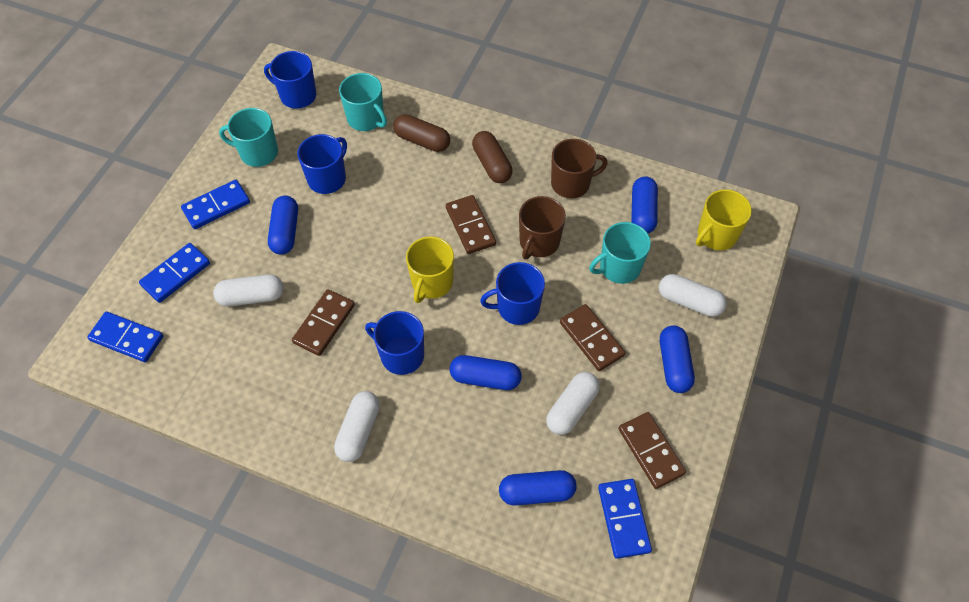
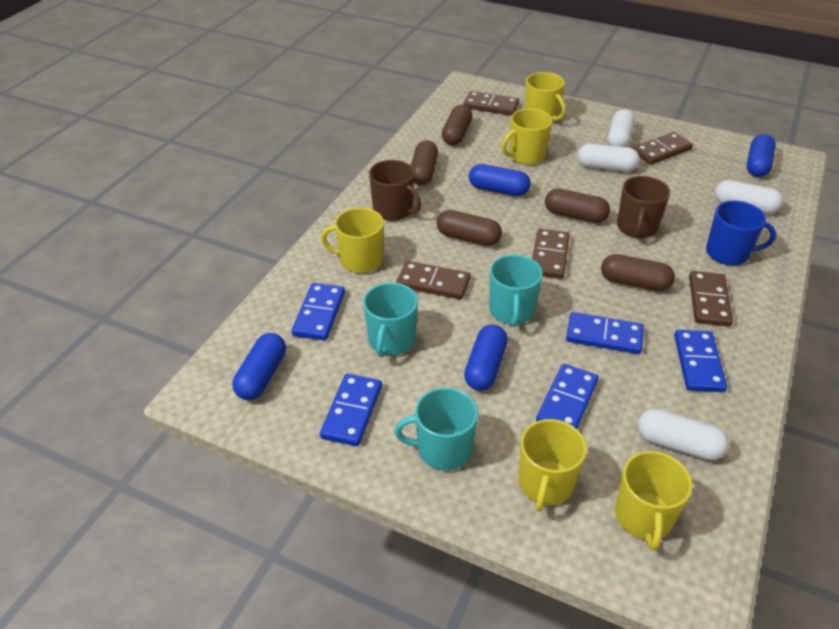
blue capsule: 5 -> 4
blue domino: 4 -> 5
blue mug: 4 -> 1
brown capsule: 2 -> 5
brown domino: 4 -> 5
yellow mug: 2 -> 5

